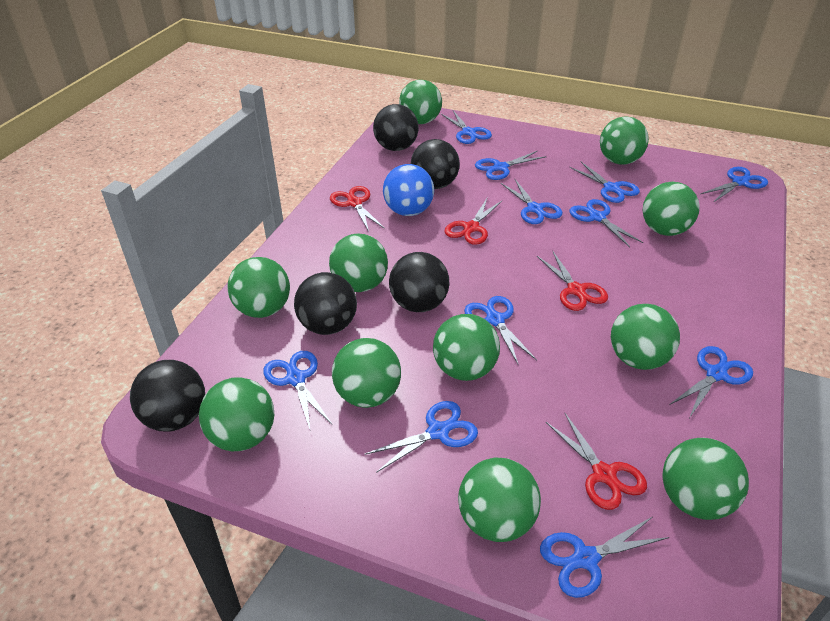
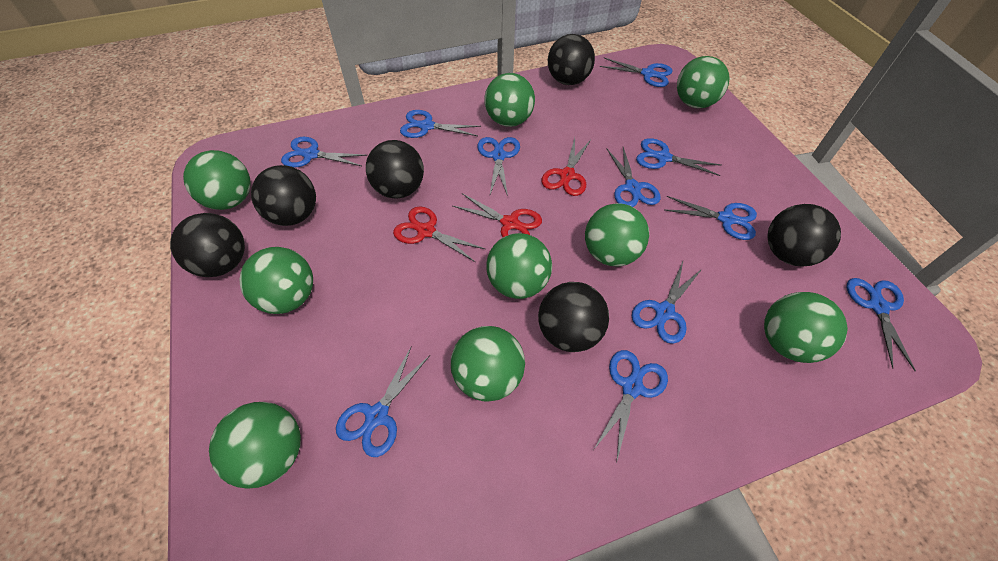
black ball: 5 -> 6
blue ball: 1 -> 0
green ball: 11 -> 9
red scissors: 4 -> 3

